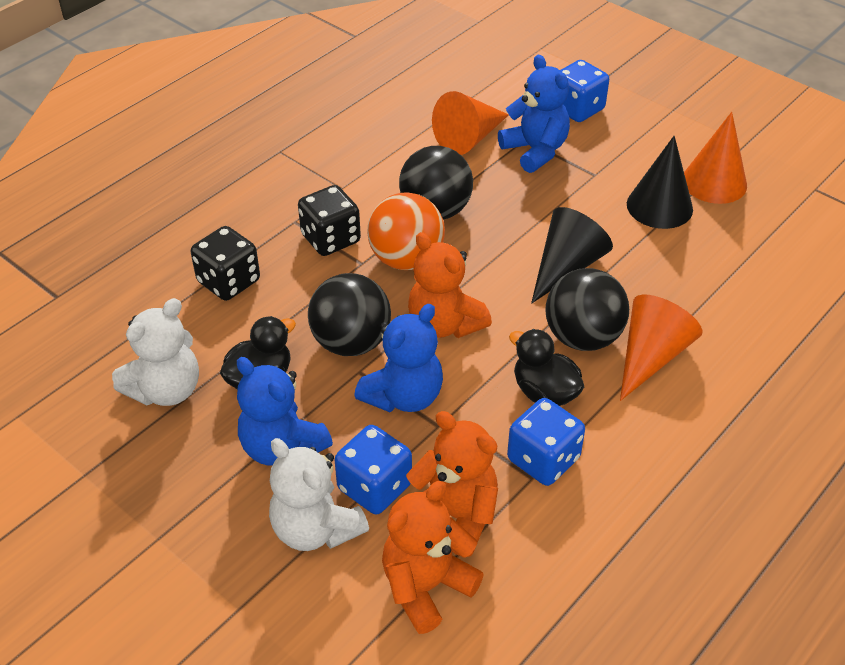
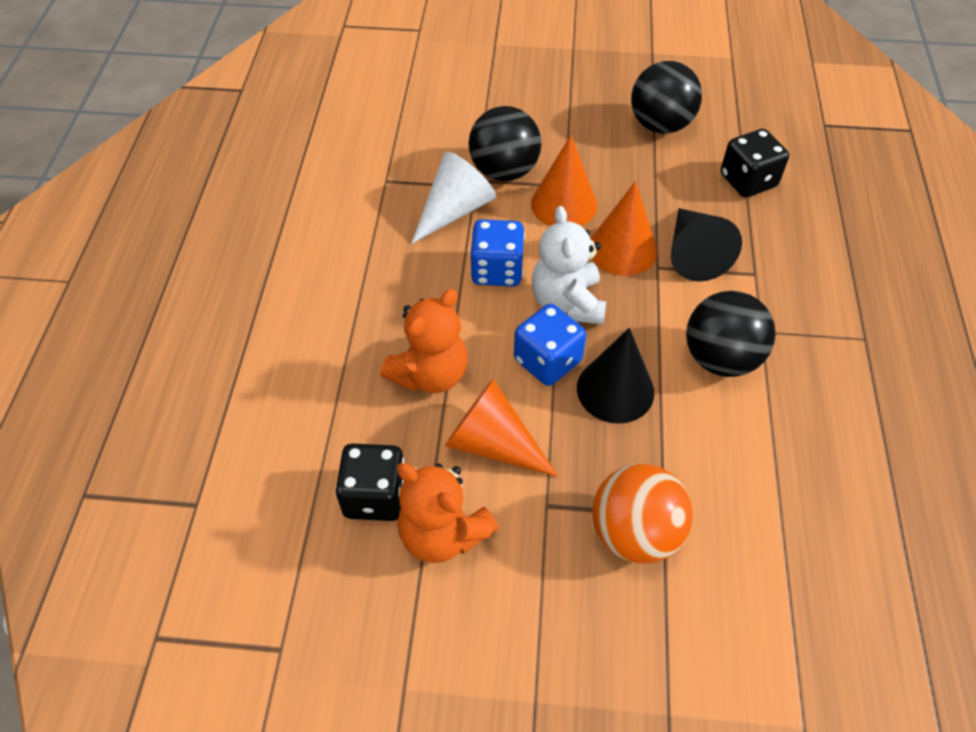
black duck: 2 -> 0
blue dice: 3 -> 2
blue teddy bear: 3 -> 0
orange teddy bear: 3 -> 2
white cone: 0 -> 1
white teddy bear: 2 -> 1

